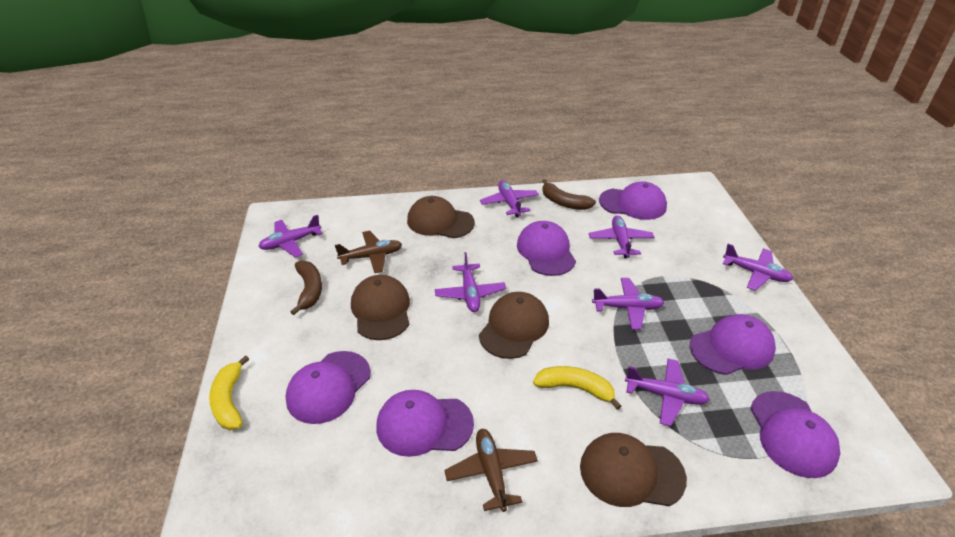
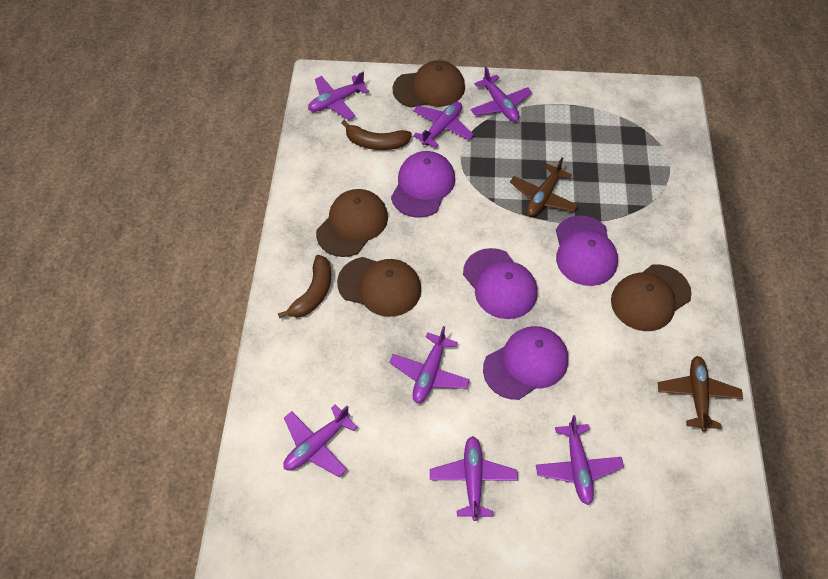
purple cap: 6 -> 4
yellow banana: 2 -> 0

